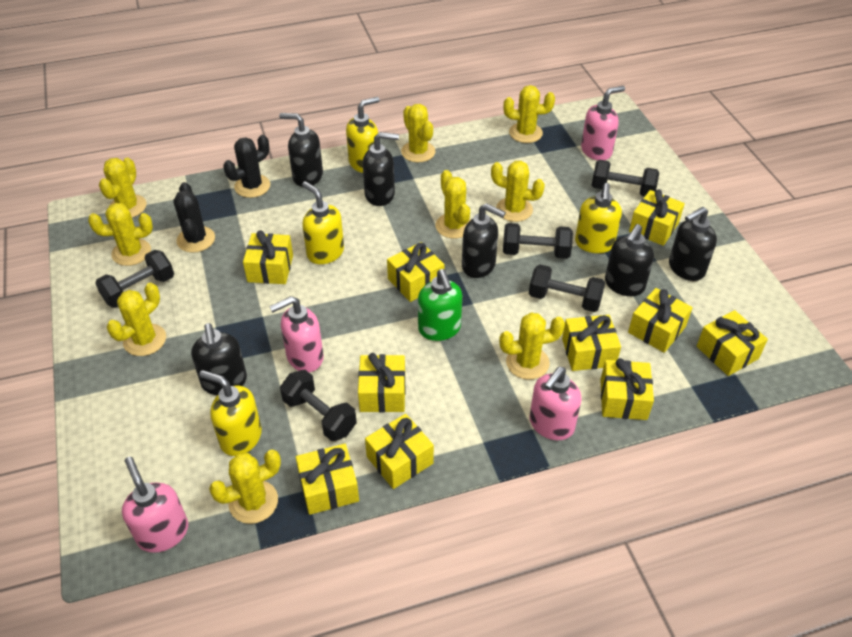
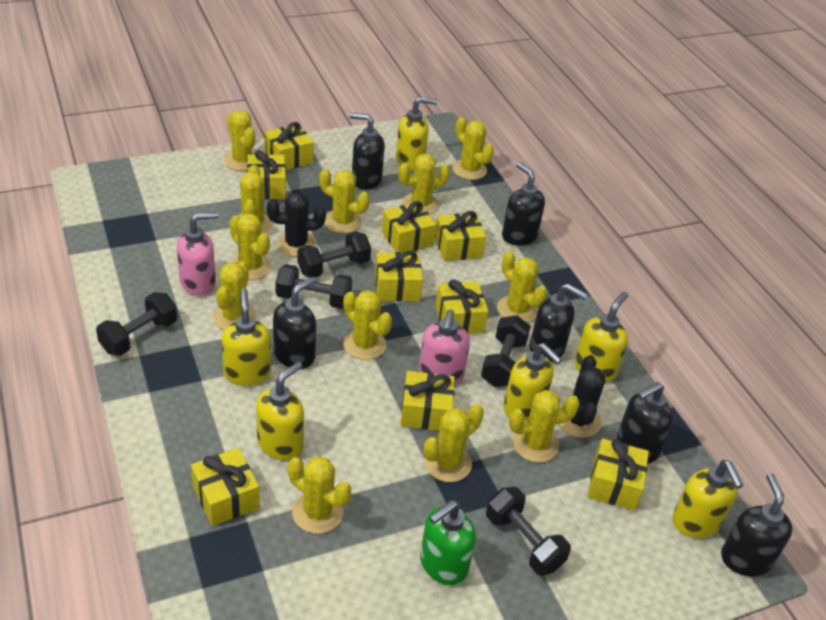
pink soap dispenser: 4 -> 2
yellow cactus: 9 -> 12
yellow gift: 10 -> 9
yellow soap dispenser: 4 -> 6

